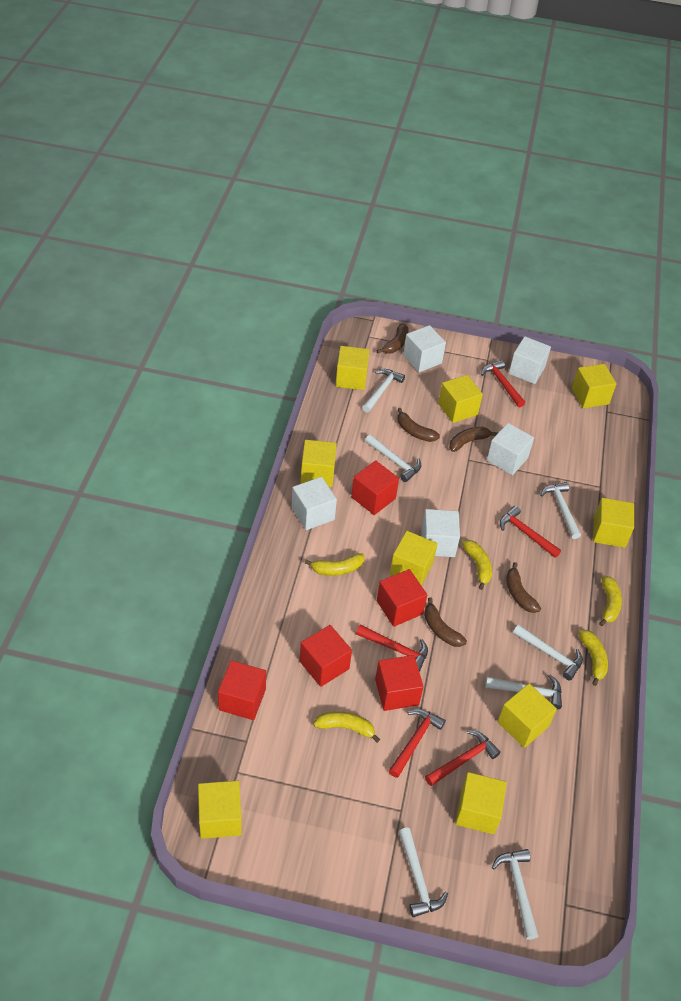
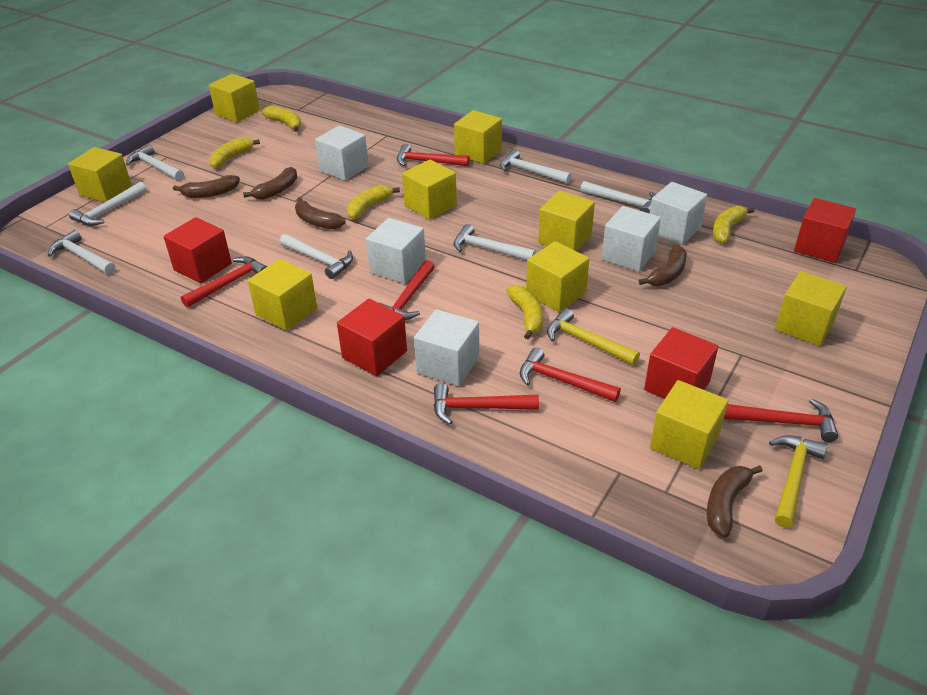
red cube: 5 -> 4
red hammer: 5 -> 6
yellow hammer: 0 -> 2

